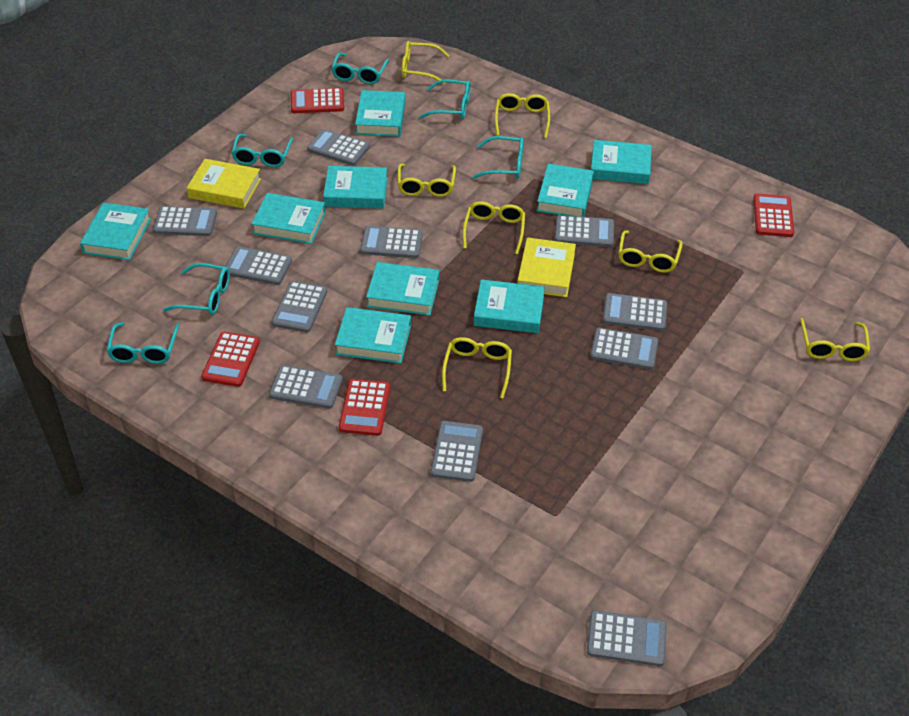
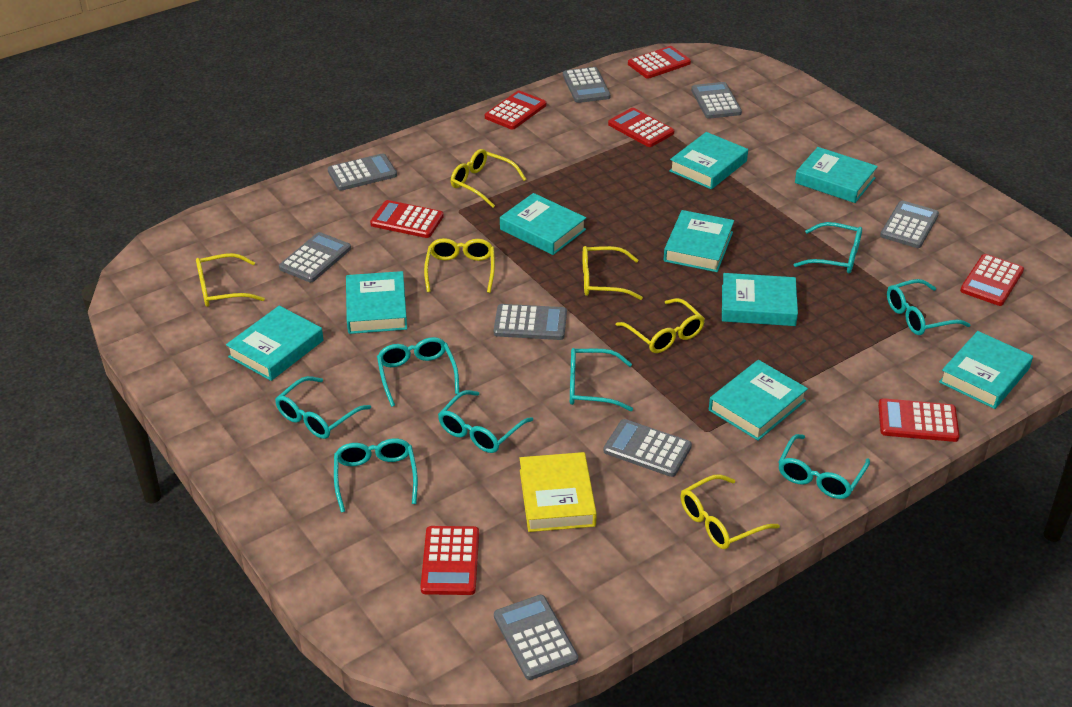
grey calculator: 11 -> 8
red calculator: 4 -> 7
turquoise glasses: 6 -> 8
yellow book: 2 -> 1
yellow glasses: 7 -> 6

